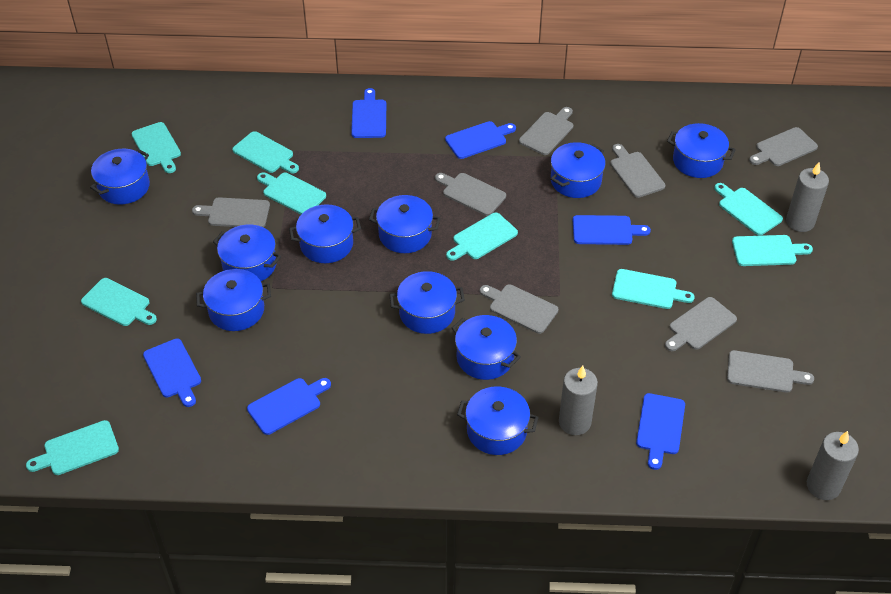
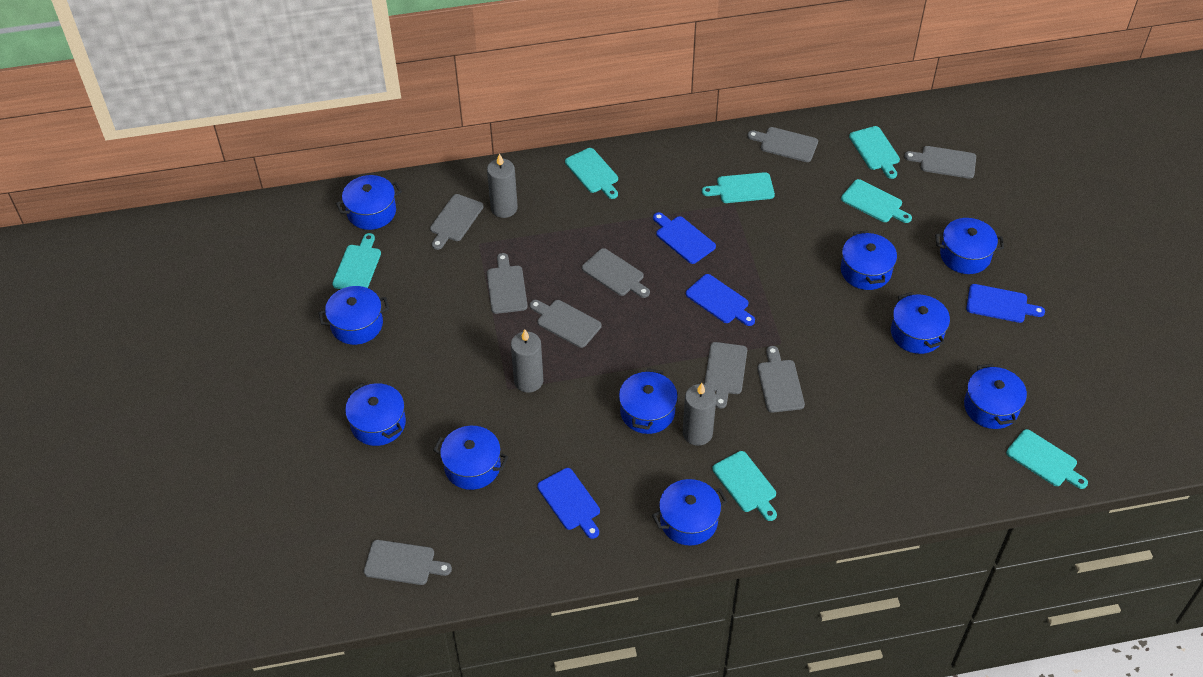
blue cutting board: 6 -> 4
grey cutting board: 8 -> 9
turquoise cutting board: 9 -> 7

